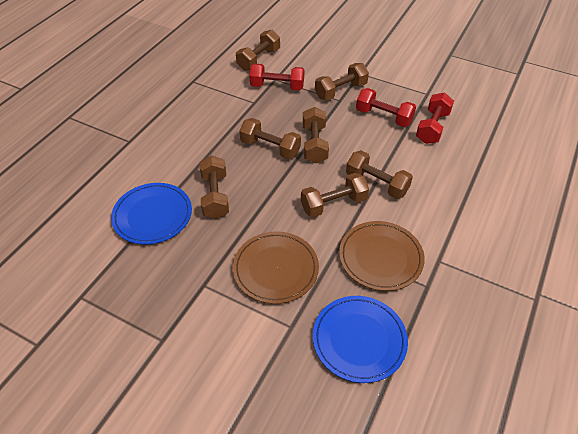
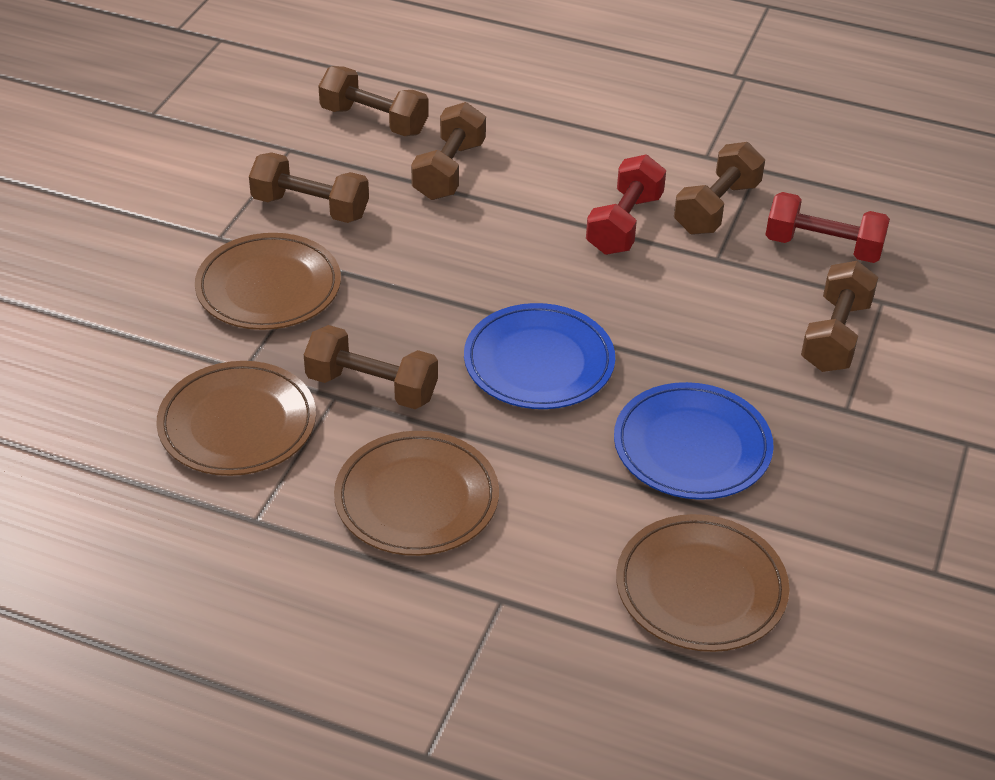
brown dumbbell: 7 -> 6
brown plate: 2 -> 4
red dumbbell: 3 -> 2

